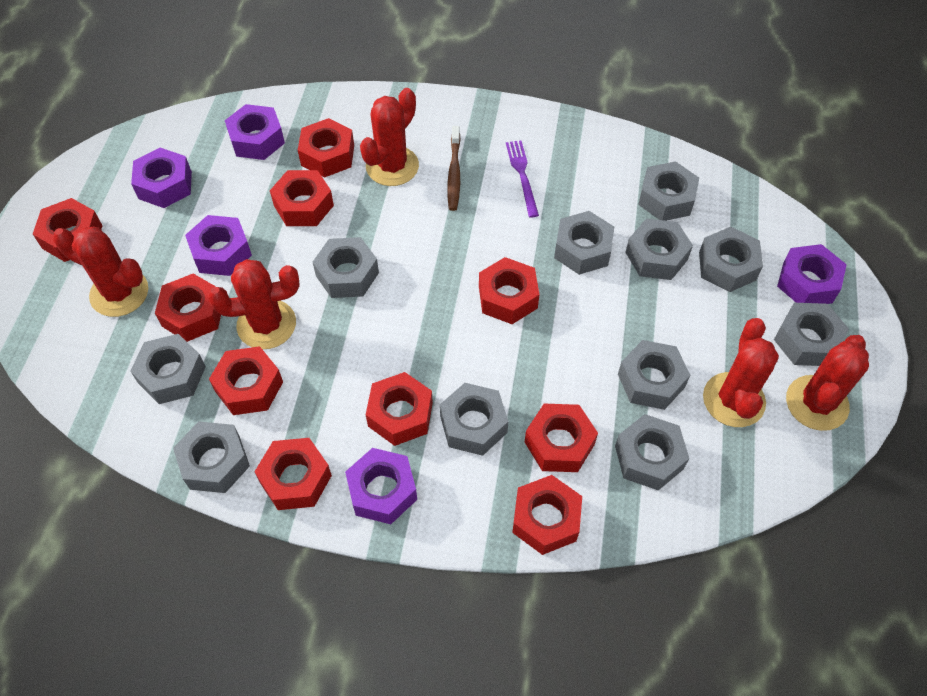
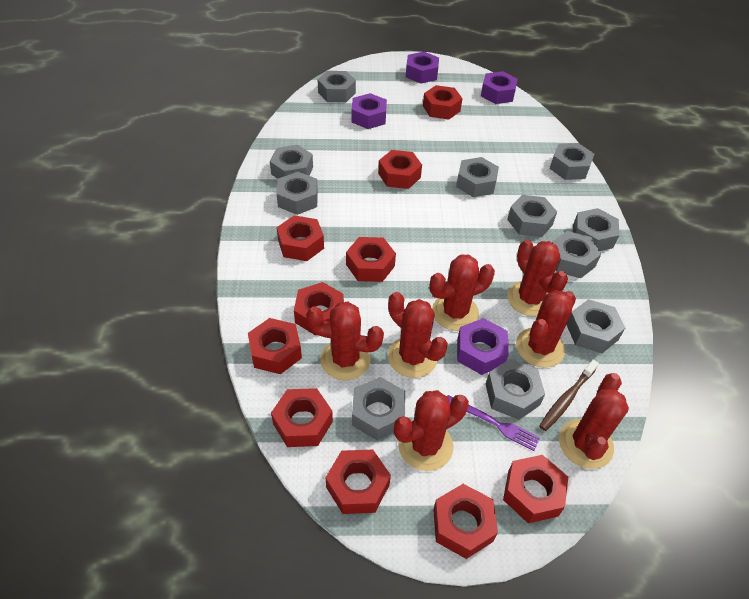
purple nut: 5 -> 4
red cactus: 5 -> 7

